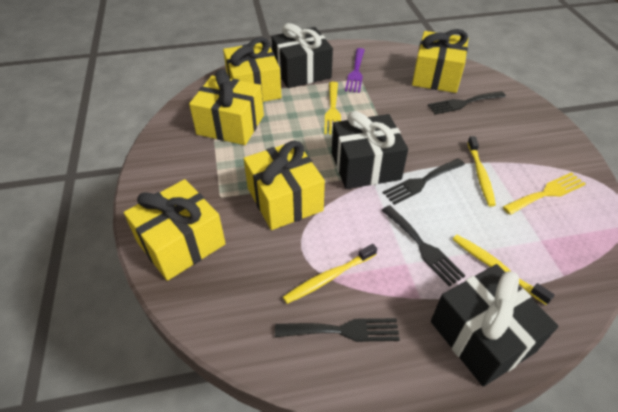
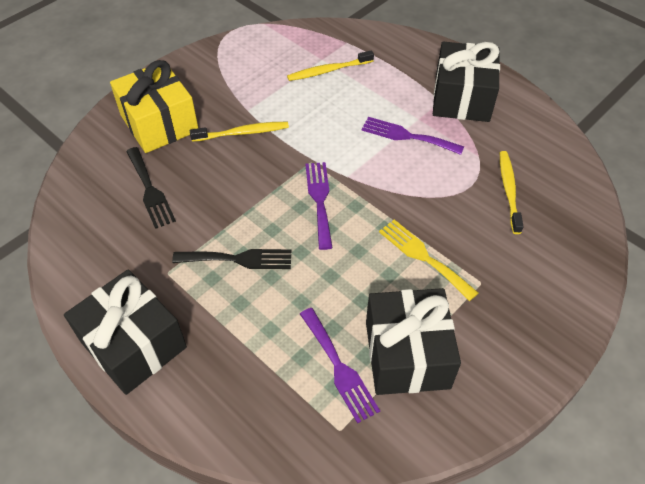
black fork: 4 -> 2
purple fork: 1 -> 3
yellow fork: 2 -> 1
yellow gift: 5 -> 1

